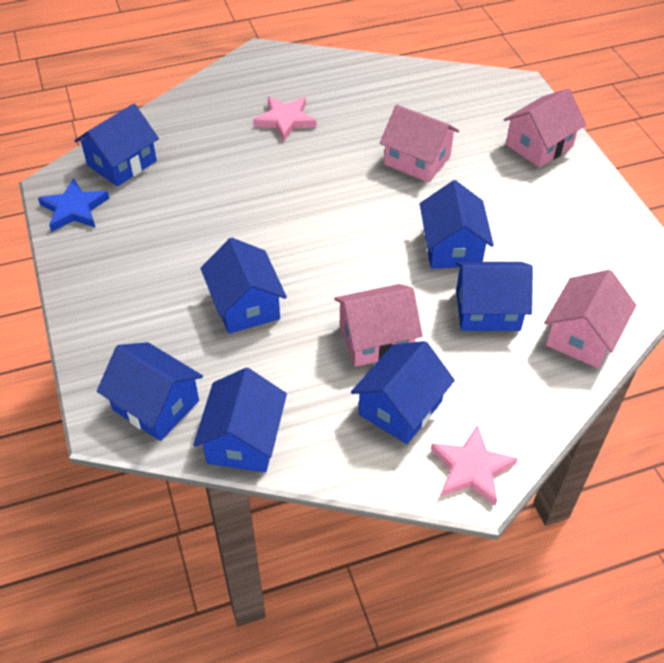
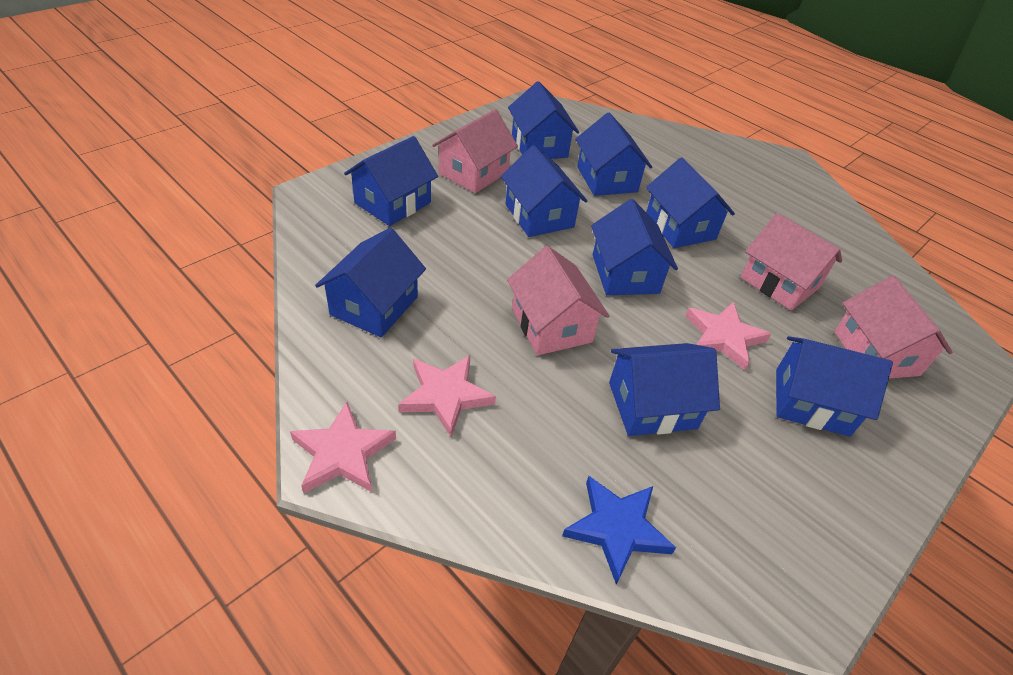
blue house: 7 -> 9
pink star: 2 -> 3

